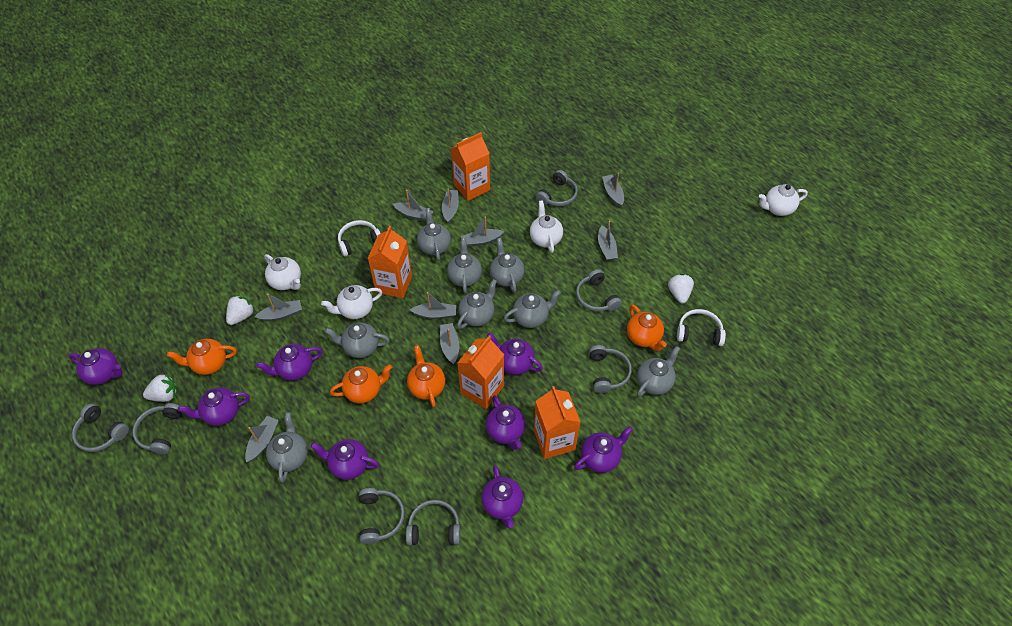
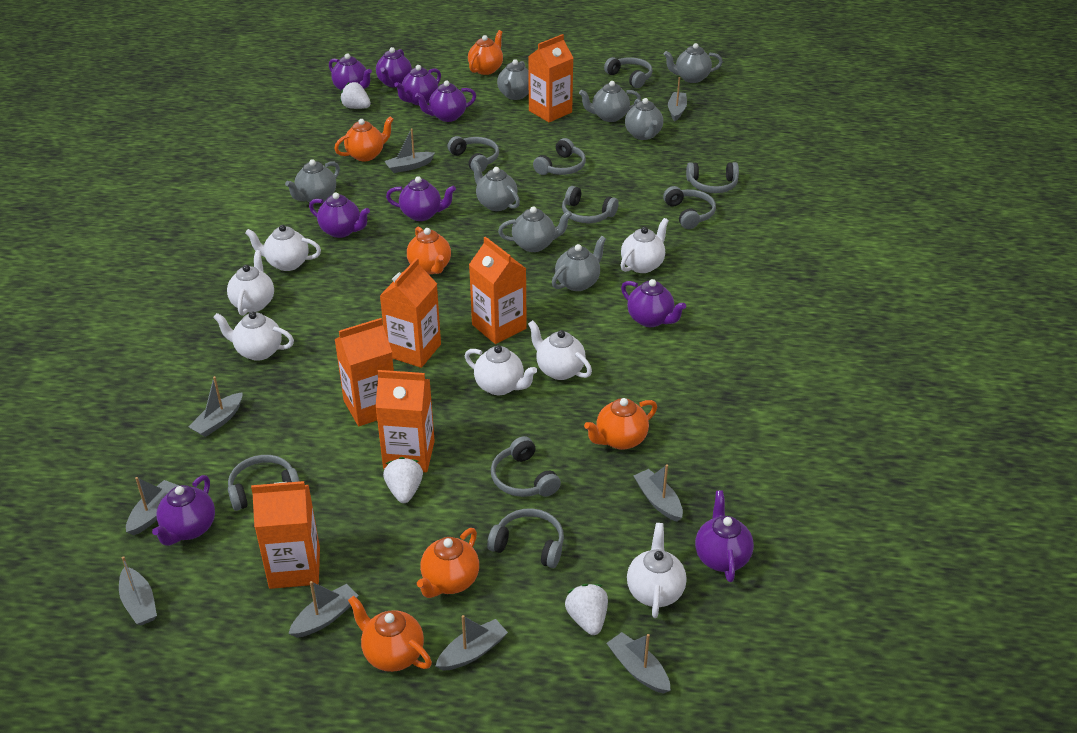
grey headphones: 7 -> 9
orange carton: 4 -> 6
orange teapot: 4 -> 6
purple teapot: 8 -> 9
white headphones: 2 -> 0
white teapot: 4 -> 7

